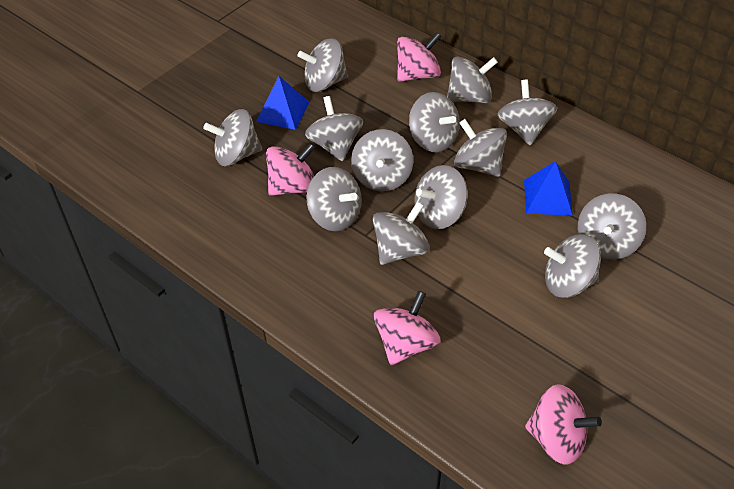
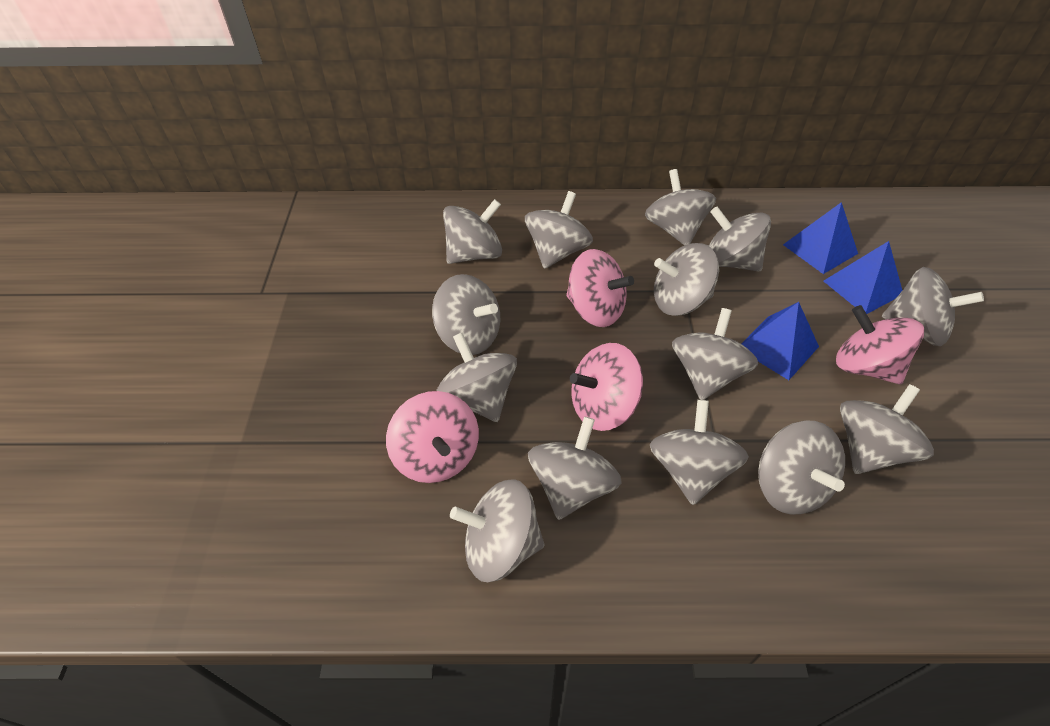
blue pyramid: 2 -> 3
grey spinning top: 13 -> 14

